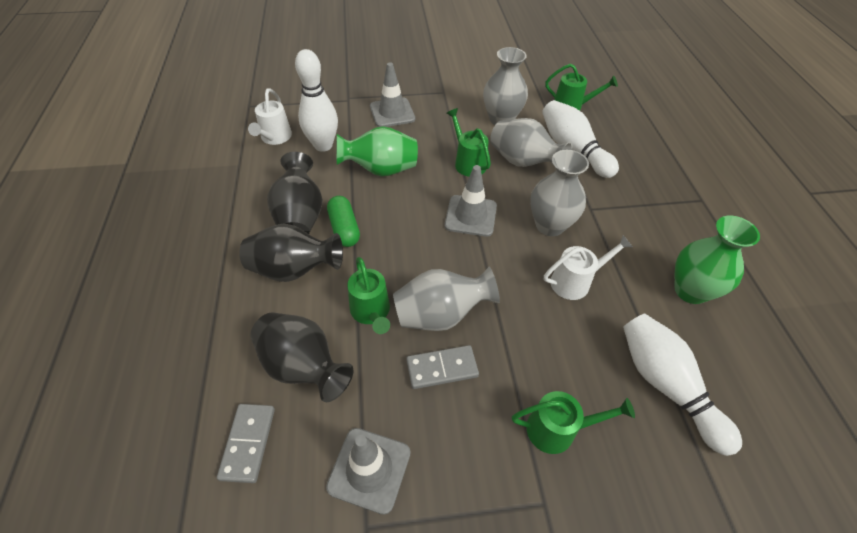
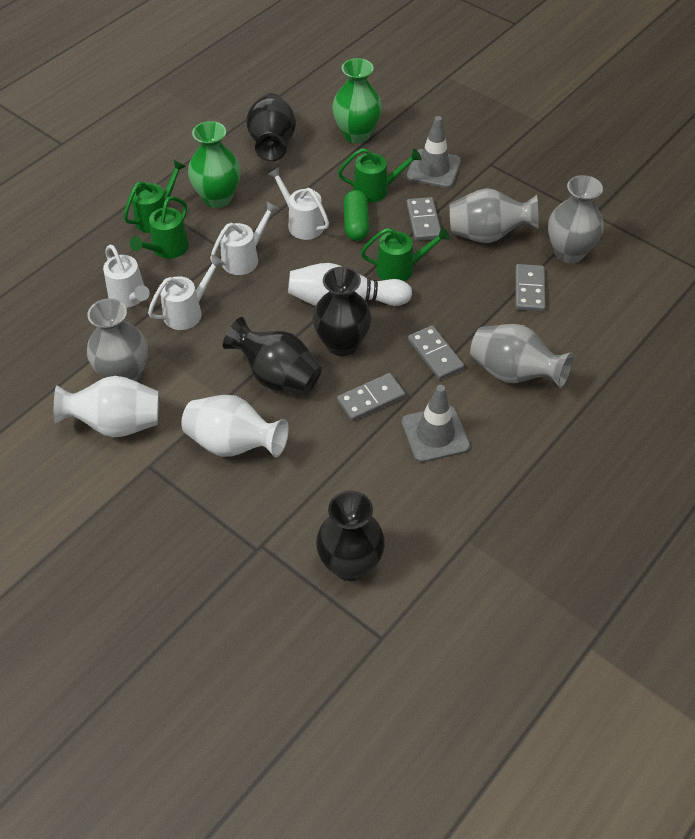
black vase: 3 -> 4
grey domino: 2 -> 4
grey traffic cone: 3 -> 2
white bowling pin: 3 -> 1
white vase: 0 -> 2
white watering can: 2 -> 4

